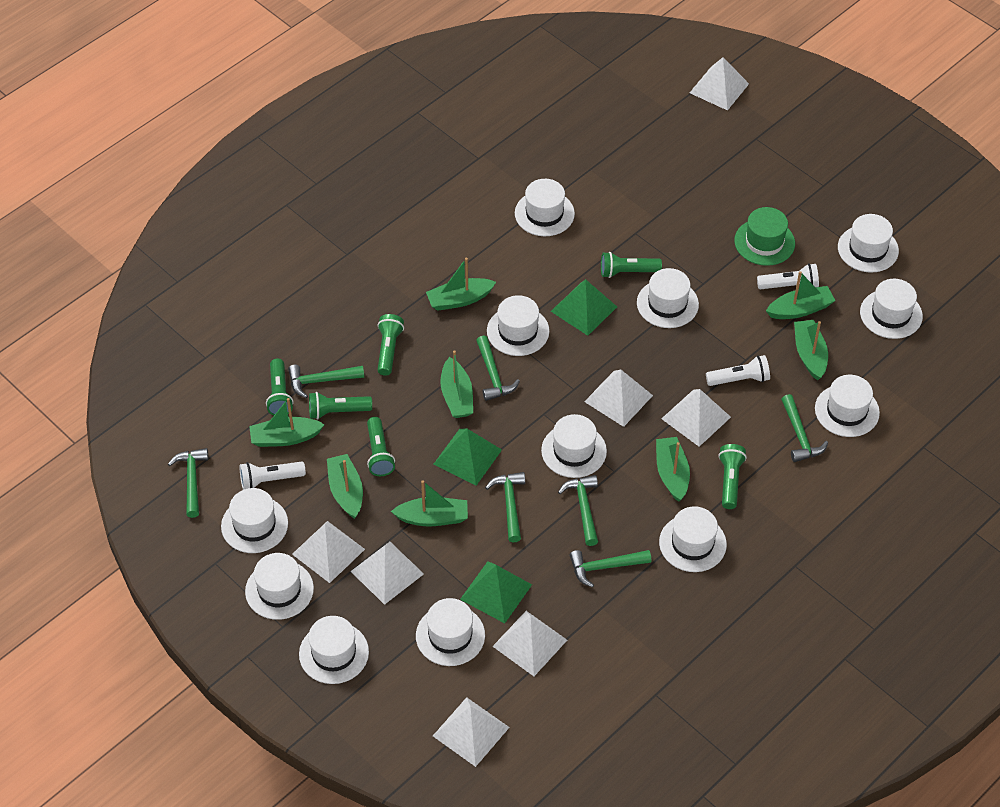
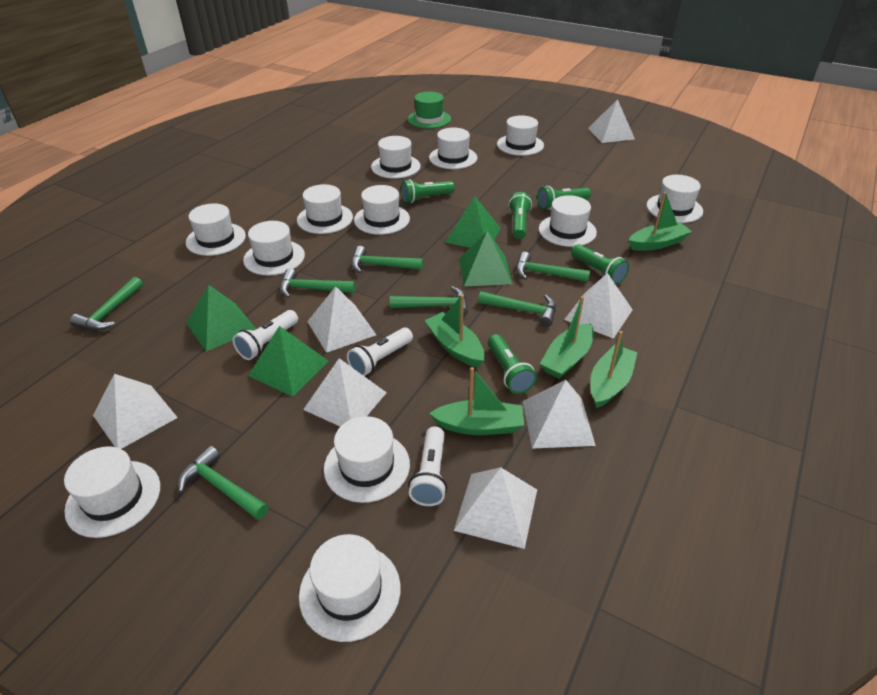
green boat: 8 -> 5
green flashlight: 6 -> 5
green pyramid: 3 -> 4

